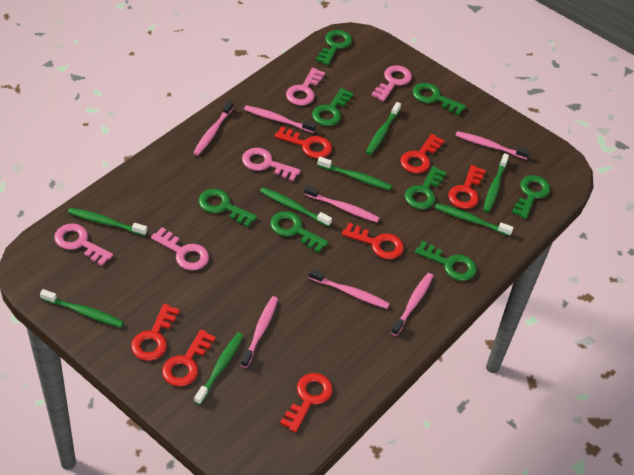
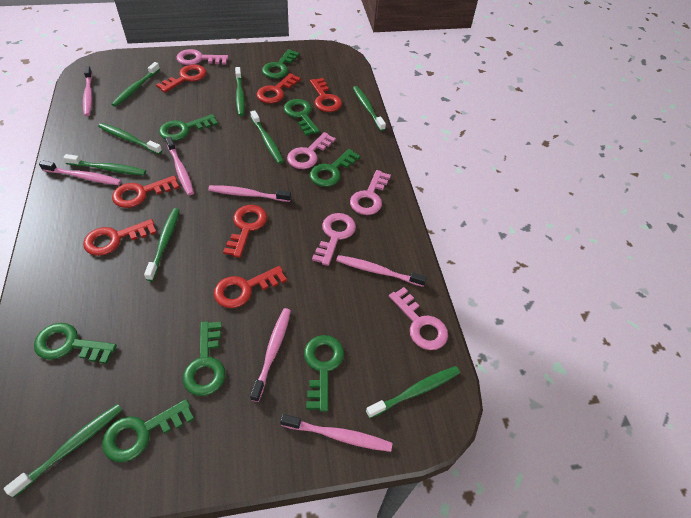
green toothbrush: 8 -> 9

